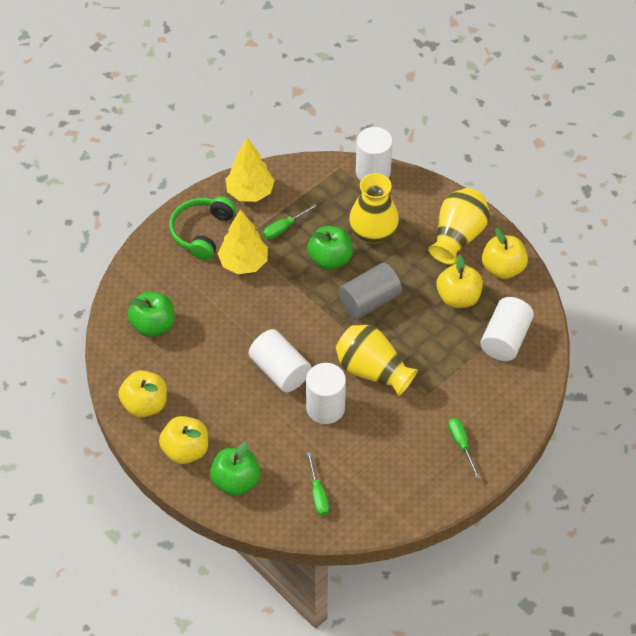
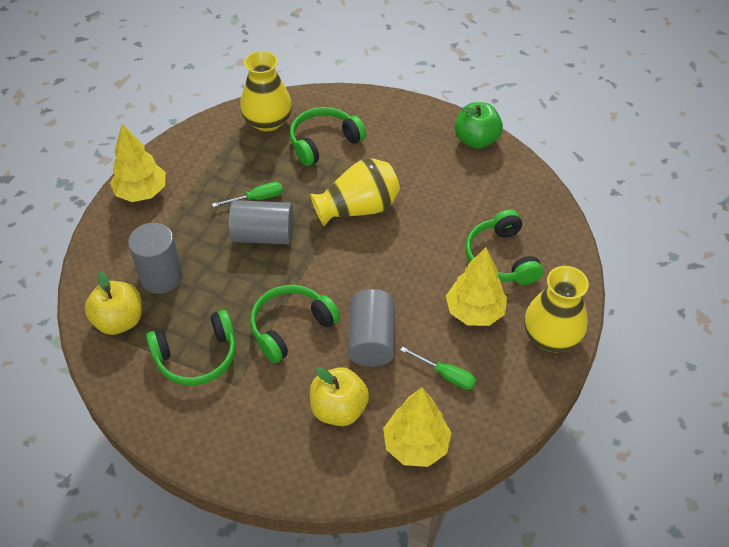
green apple: 3 -> 1
green headphones: 1 -> 4
green screwdriver: 3 -> 2
grey cylinder: 1 -> 3
white cylinder: 4 -> 0
yellow apple: 4 -> 2
yellow tree: 2 -> 3

